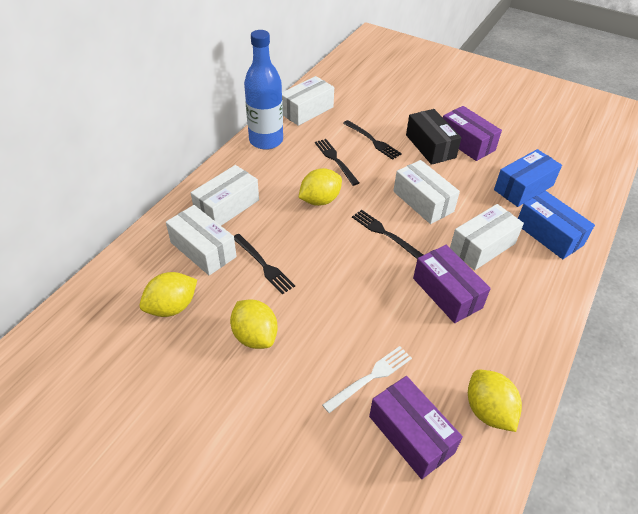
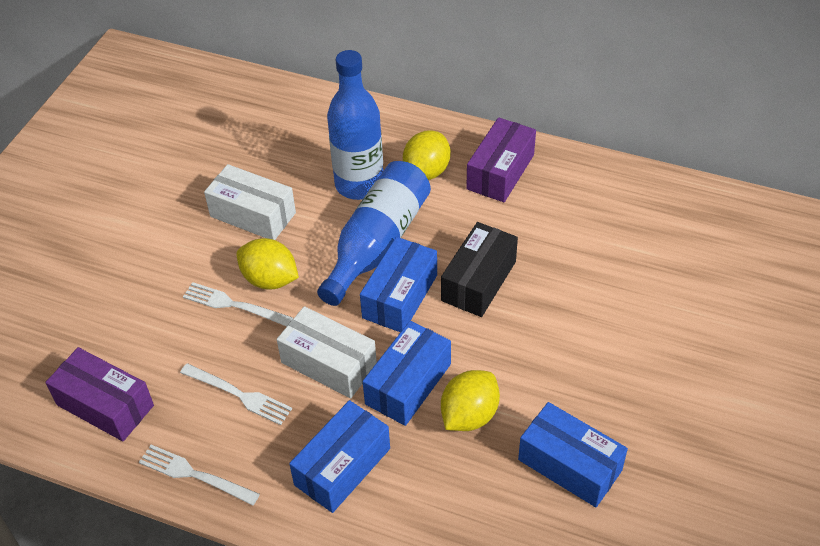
black fork: 4 -> 0
blue bottle: 1 -> 2
blue box: 2 -> 4
purple box: 3 -> 2
white box: 5 -> 2
white fork: 1 -> 3
yellow lemon: 4 -> 3

